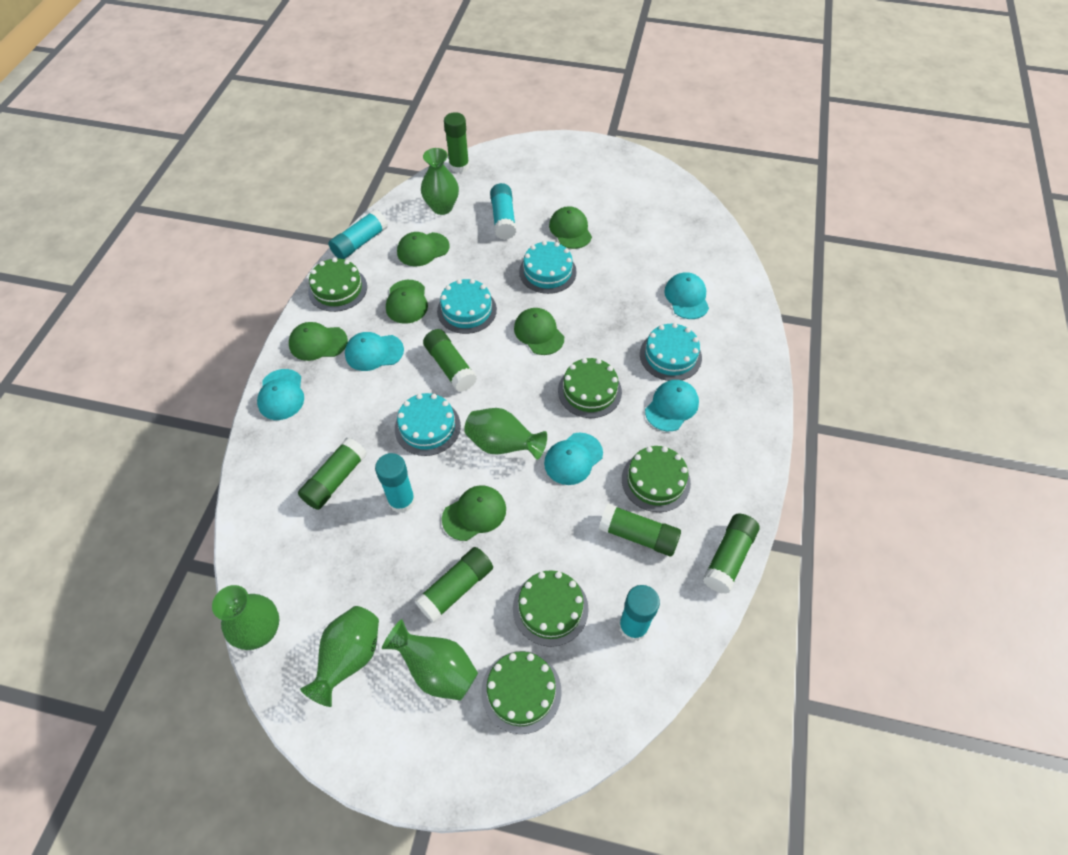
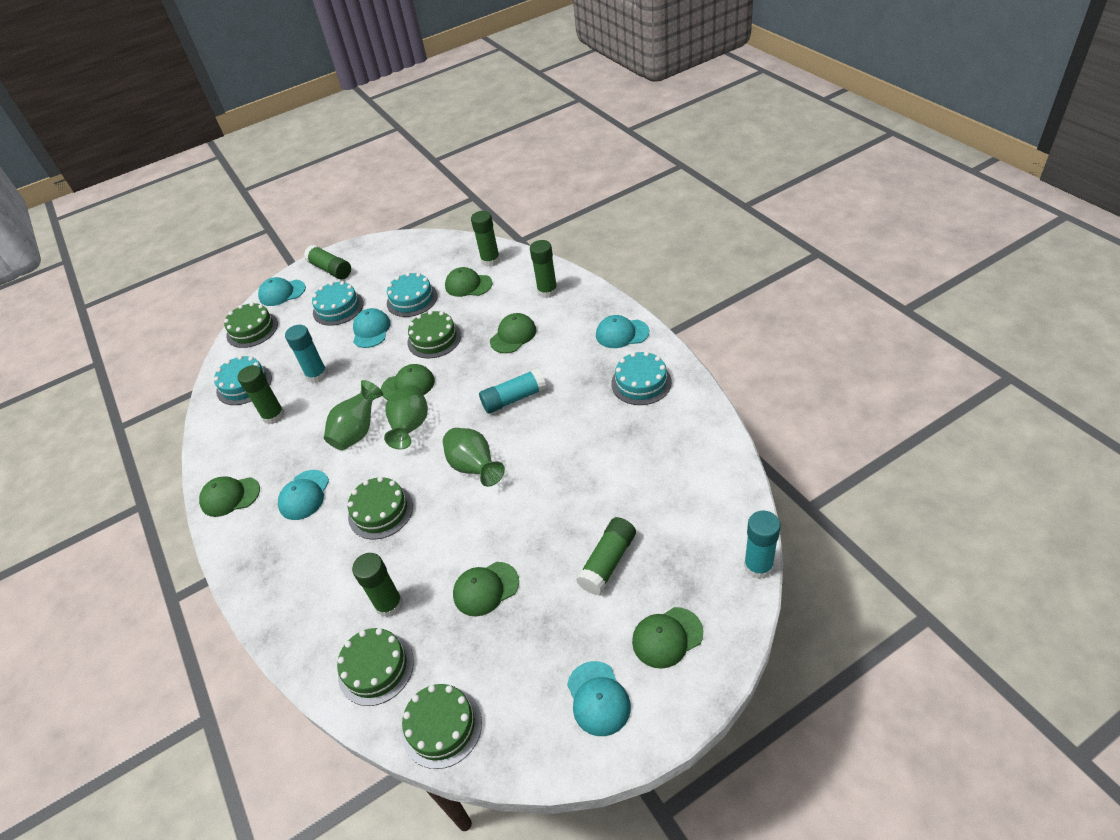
green vase: 5 -> 3
turquoise glue stick: 4 -> 3

